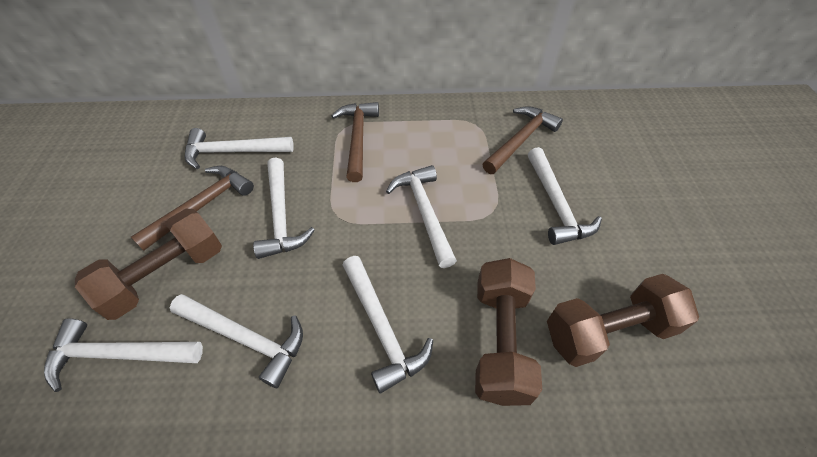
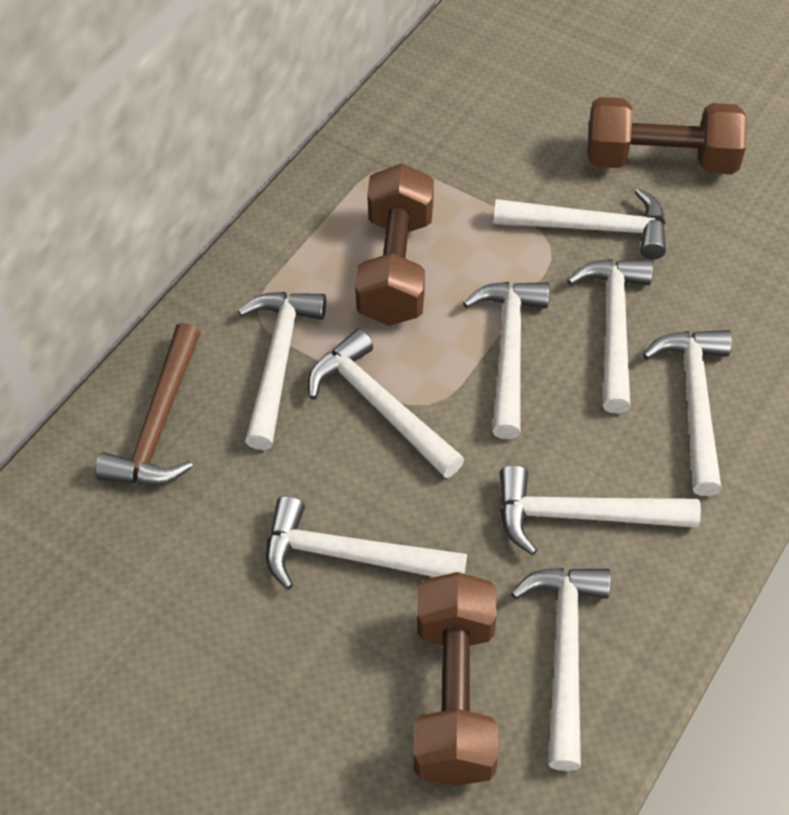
brown hammer: 3 -> 1
white hammer: 7 -> 9

